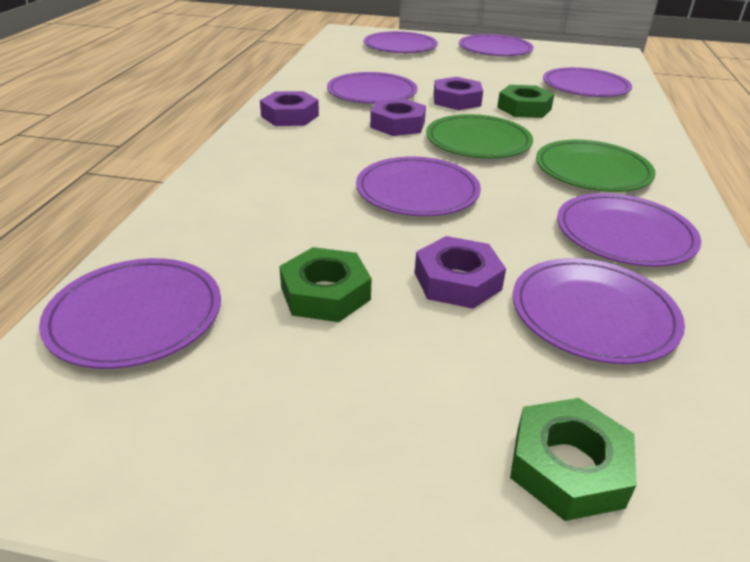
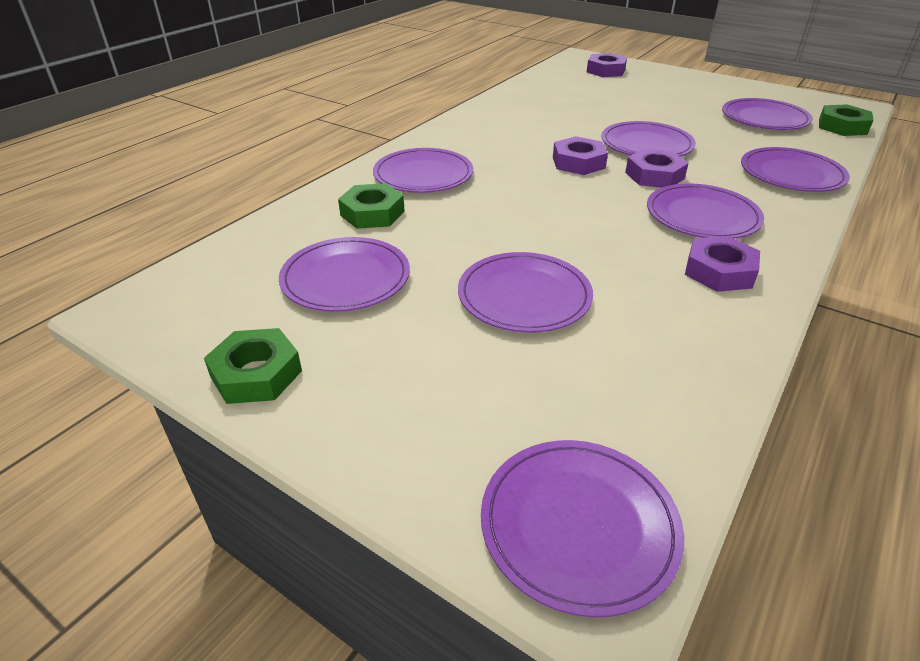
green plate: 2 -> 0

